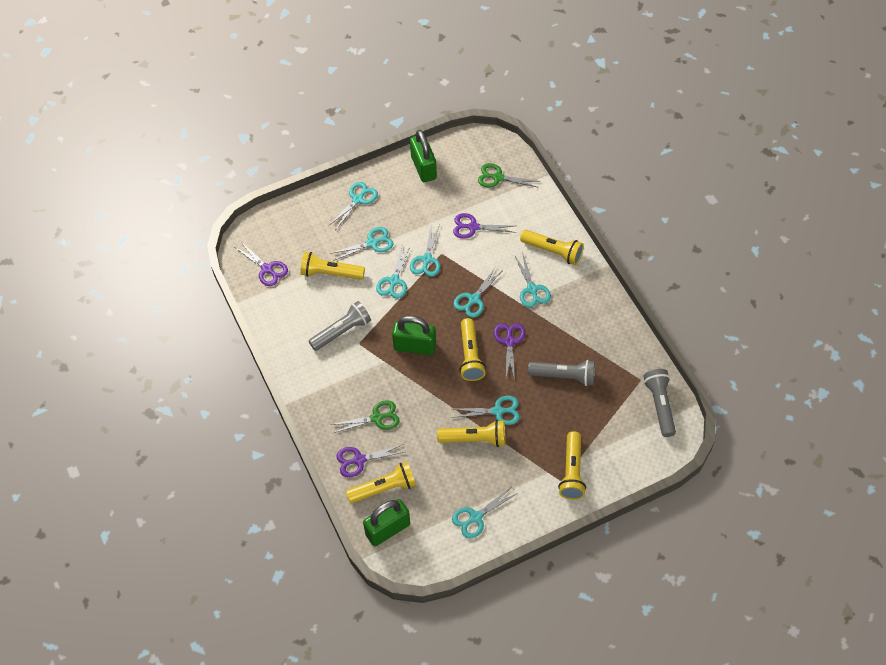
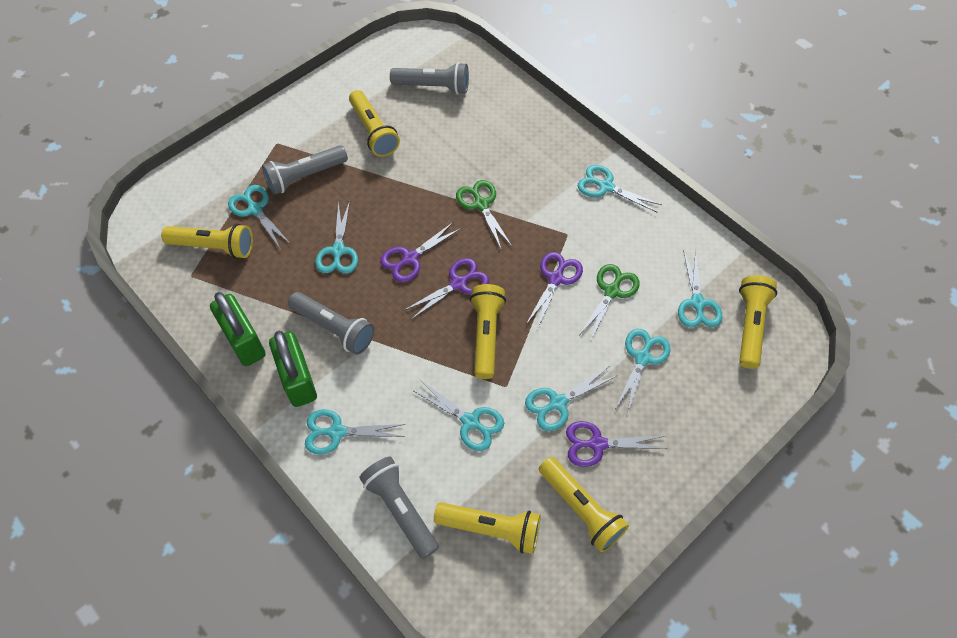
green padlock: 3 -> 2
grey flashlight: 3 -> 4

